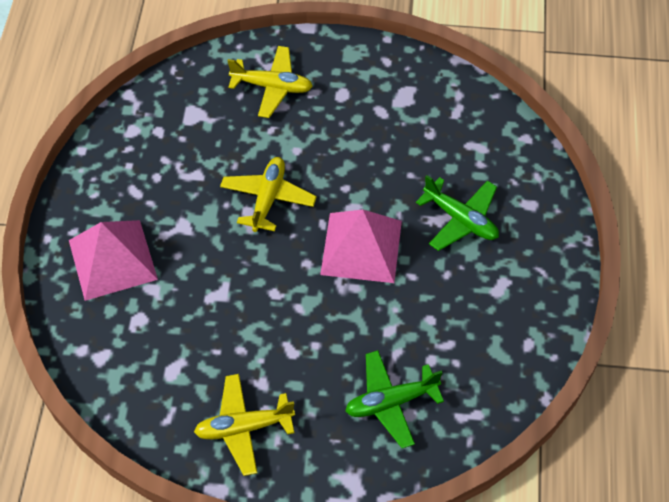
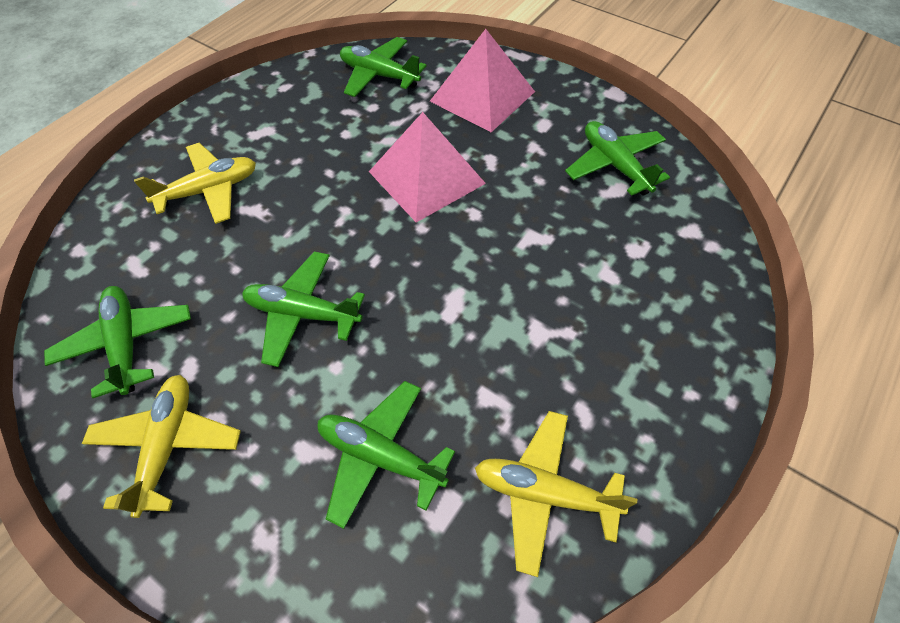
green plane: 2 -> 5

